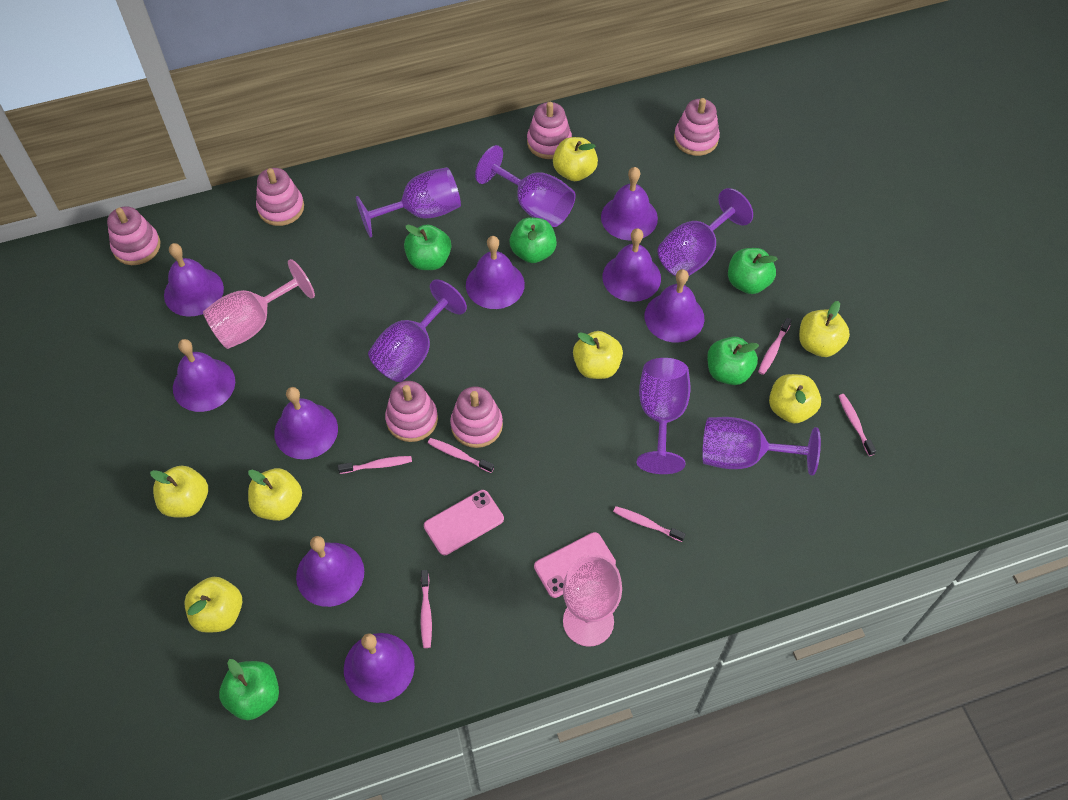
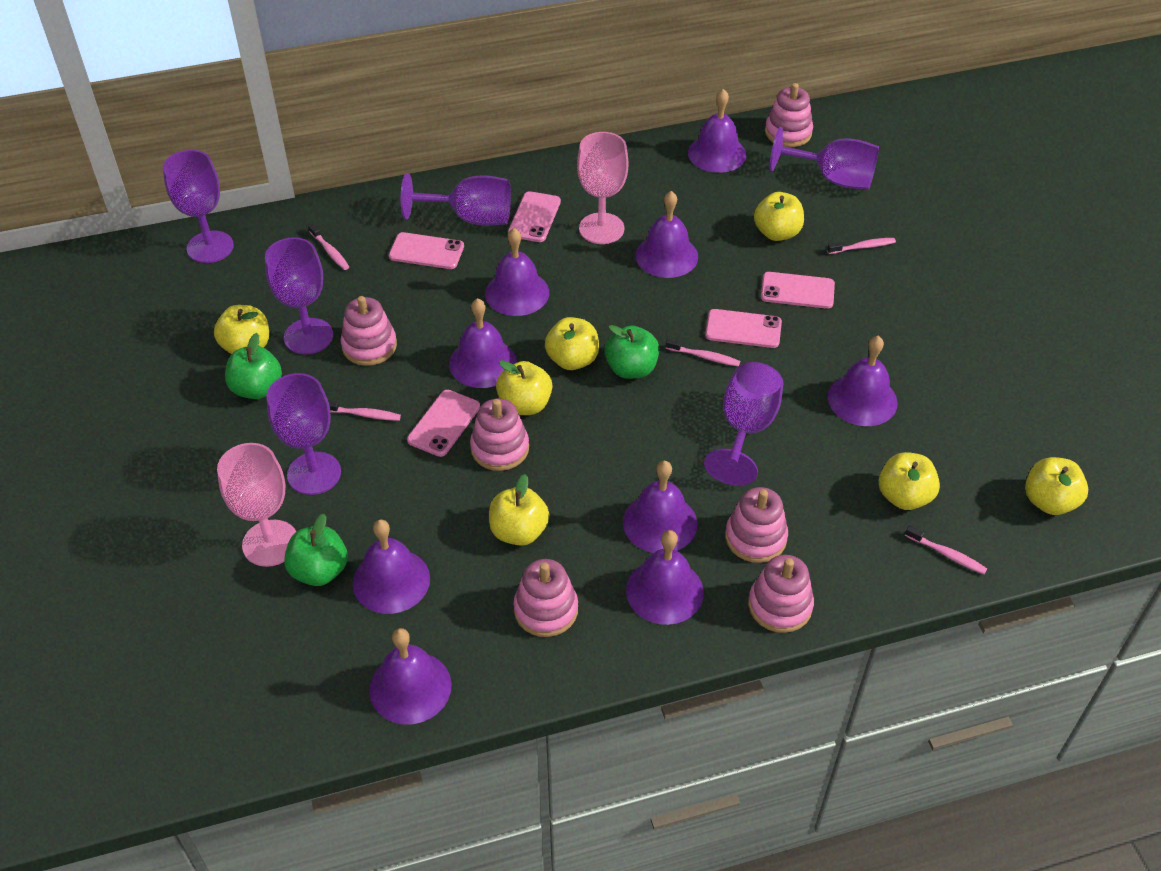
green apple: 5 -> 3
pink phone: 2 -> 5
pink toothbrush: 6 -> 5

